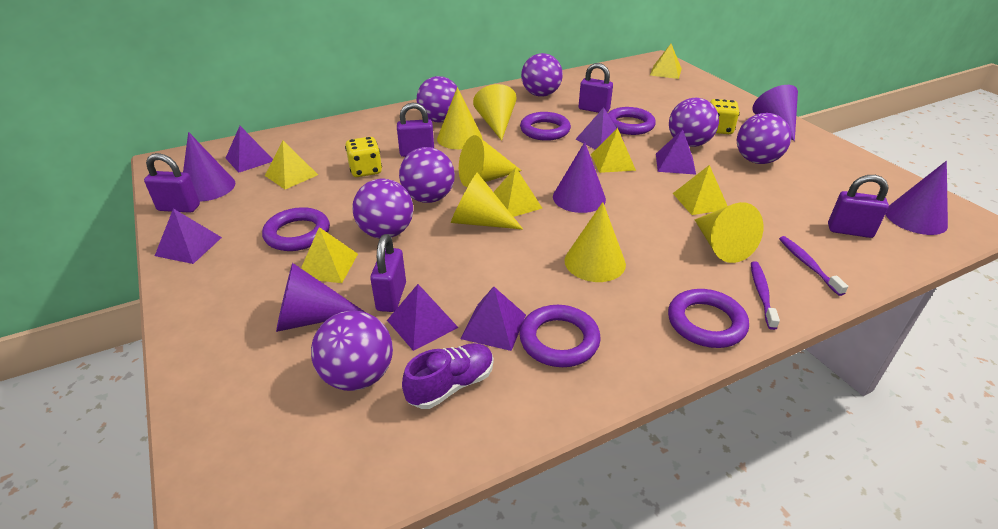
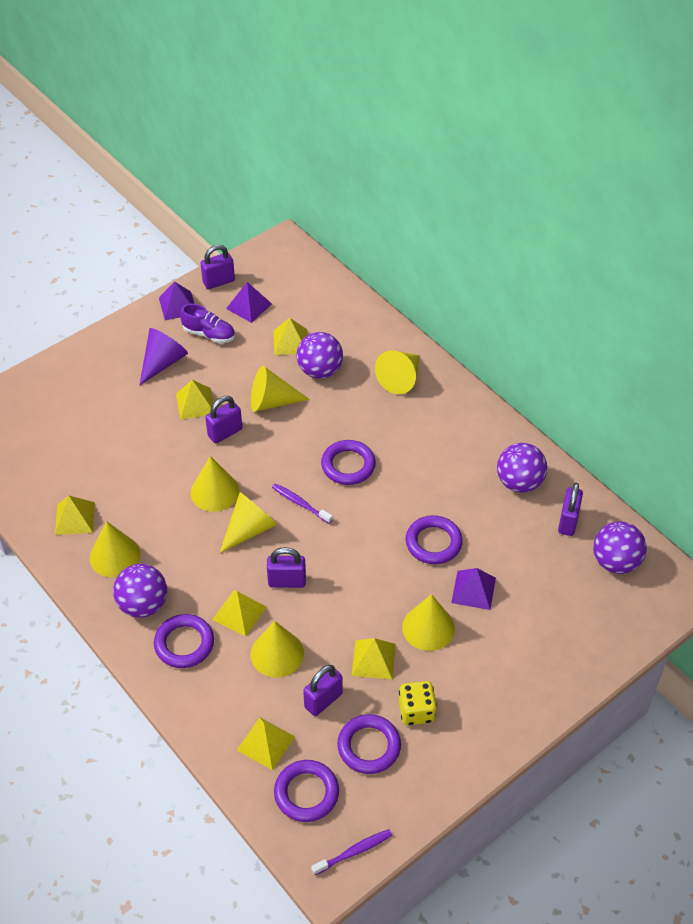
purple ball: 7 -> 4
purple cone: 5 -> 1
purple pyramid: 6 -> 3
yellow cone: 6 -> 7
yellow dice: 2 -> 1

